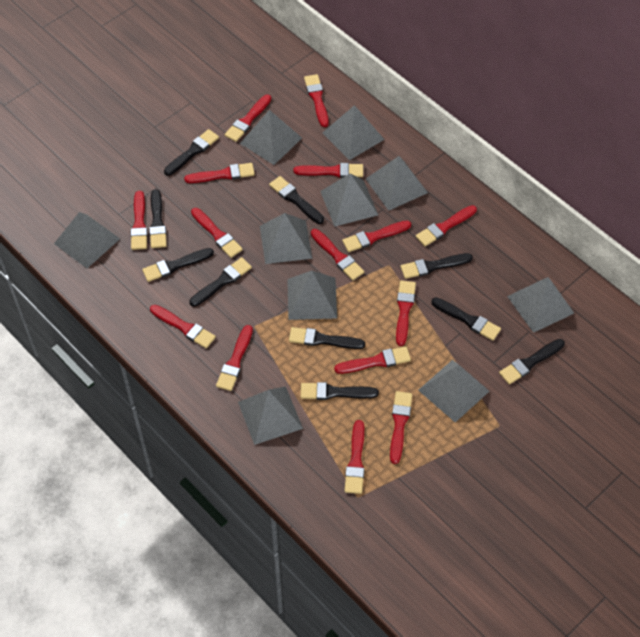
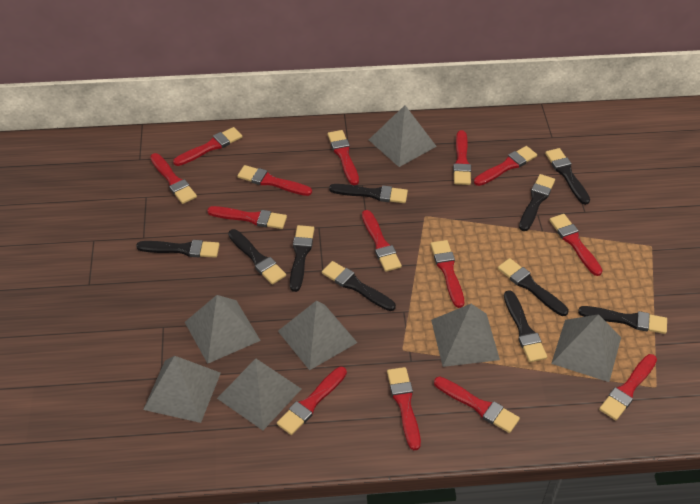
grey pyramid: 10 -> 7
red brush: 15 -> 14

